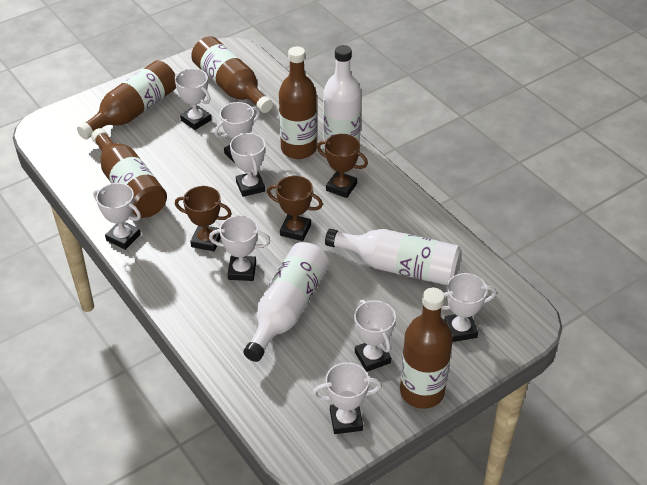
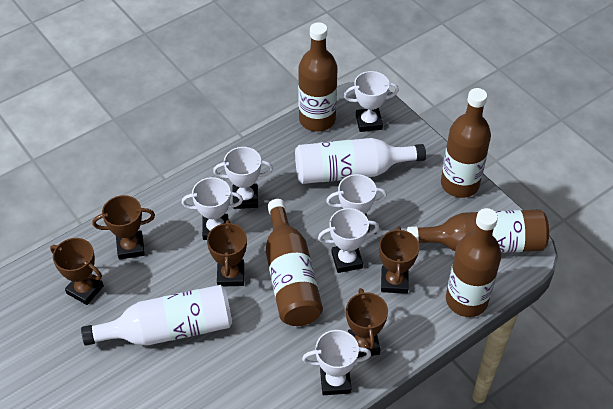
brown trophy: 3 -> 5
white bottle: 3 -> 2
white trophy: 8 -> 6

